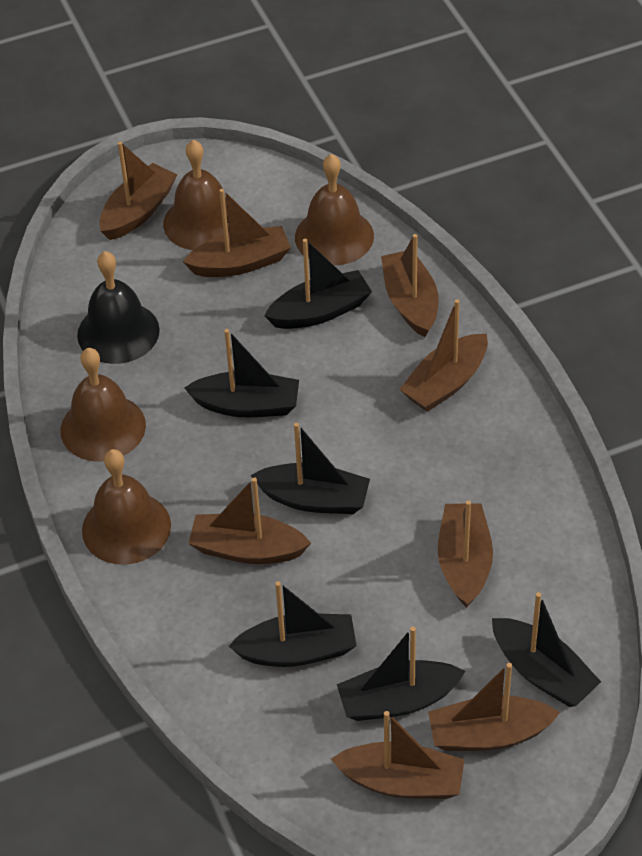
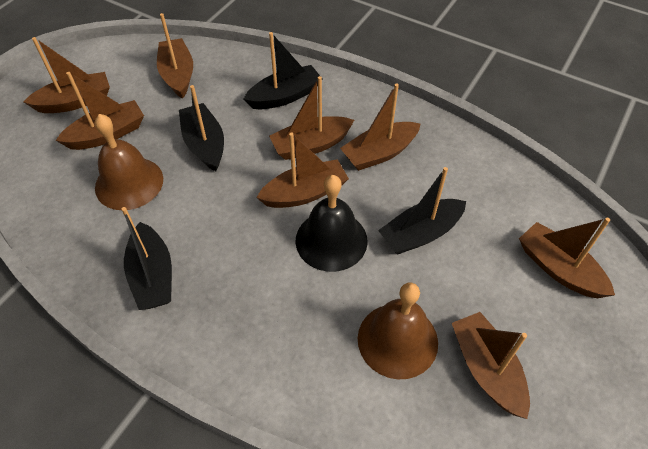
black boat: 6 -> 4
brown bell: 4 -> 2

